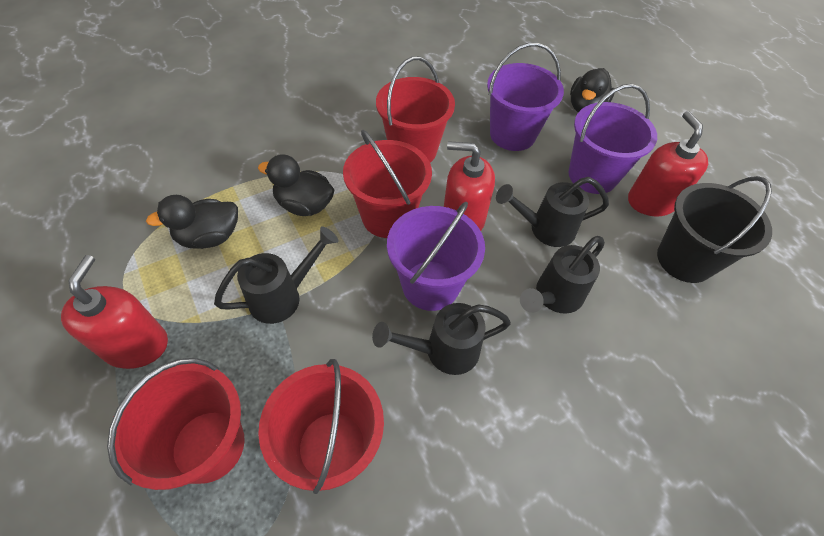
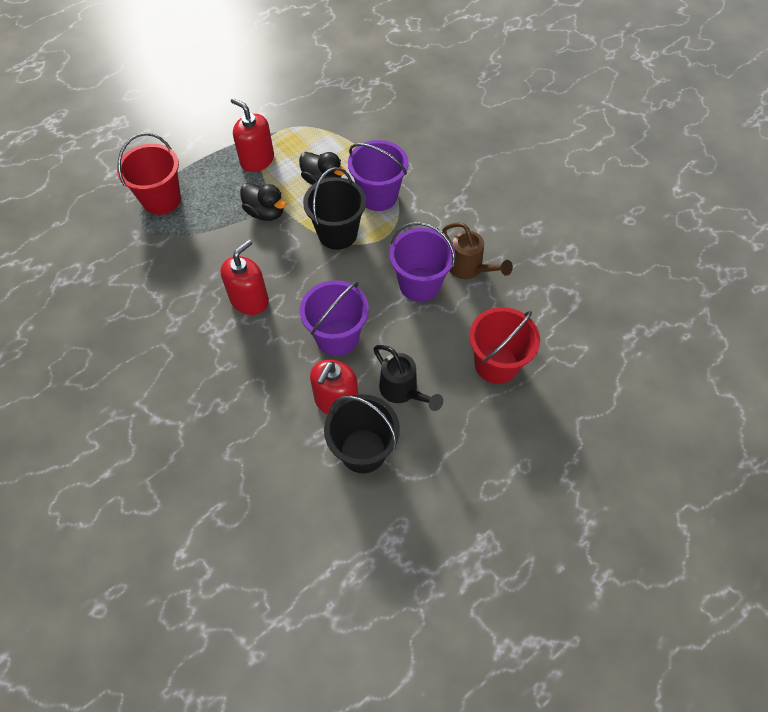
black bucket: 1 -> 2
black duck: 3 -> 2
black watering can: 4 -> 1
brown watering can: 0 -> 1
red bucket: 4 -> 2

